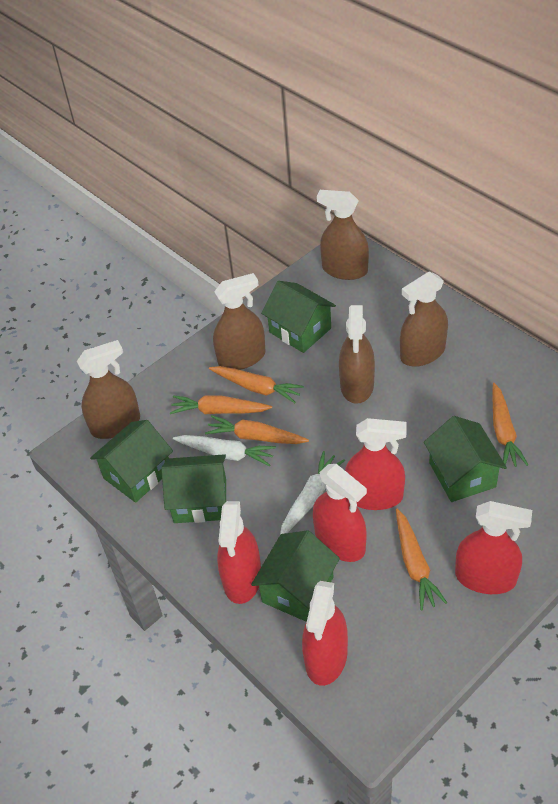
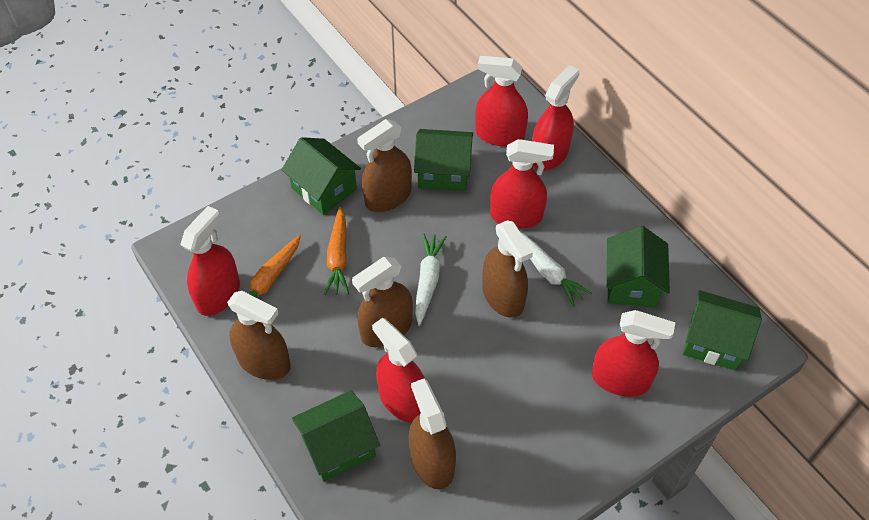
orange carrot: 5 -> 2
red spray bottle: 5 -> 6

